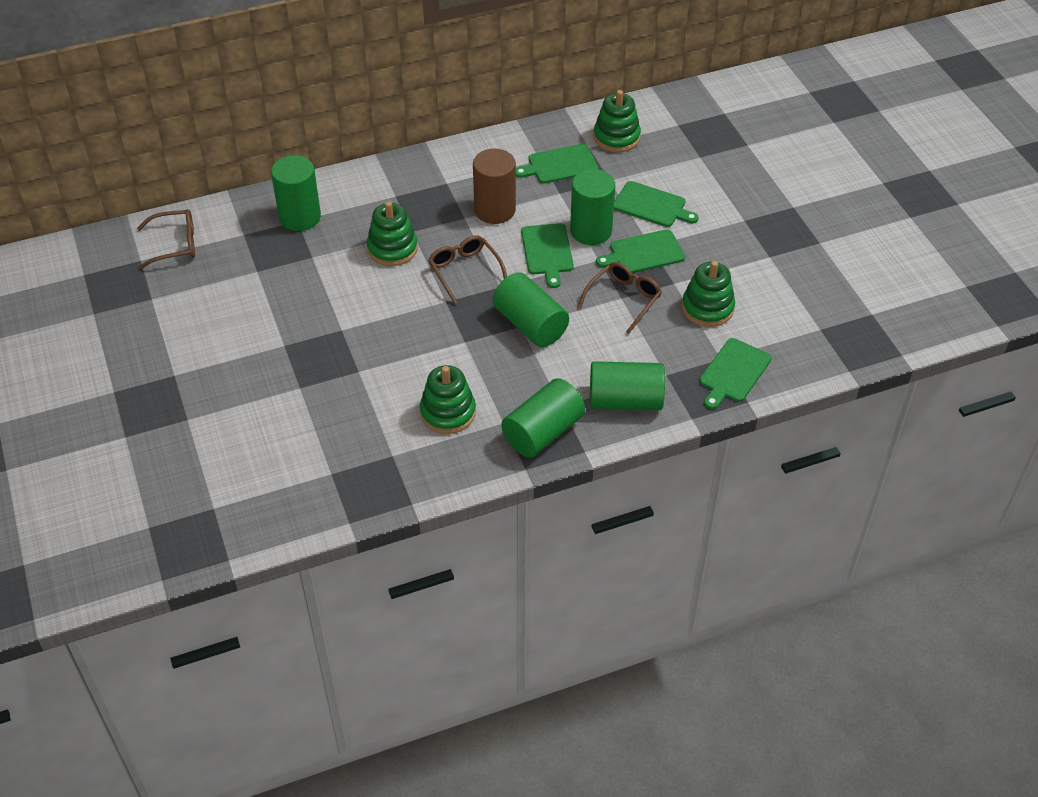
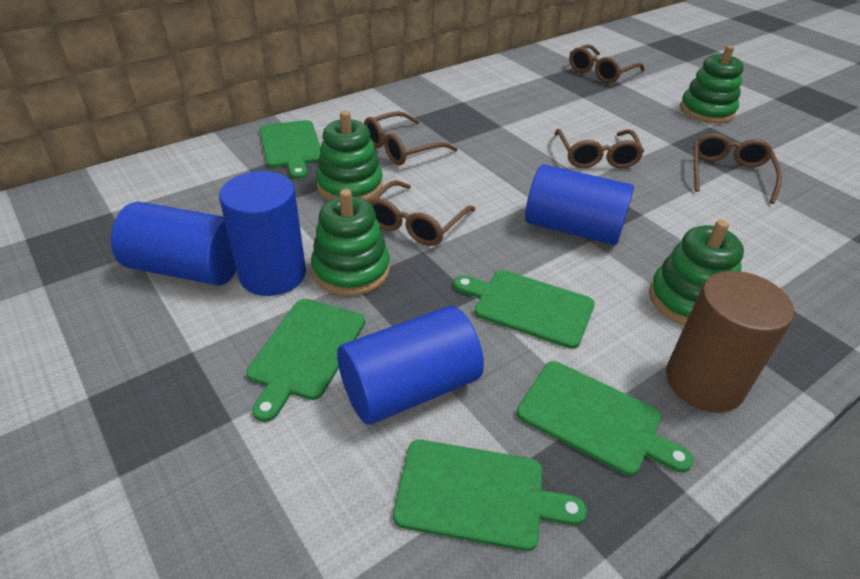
blue cylinder: 0 -> 4
brown glasses: 3 -> 5
green cylinder: 5 -> 0

